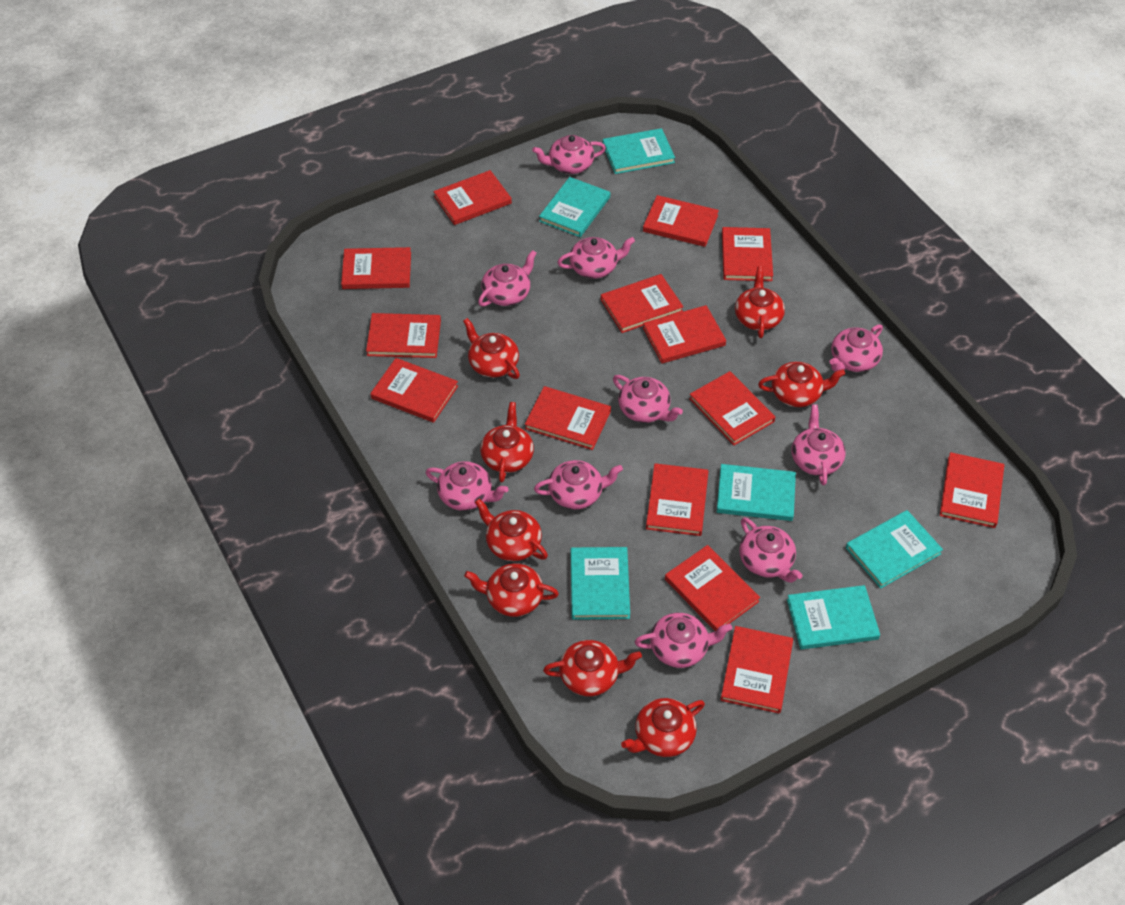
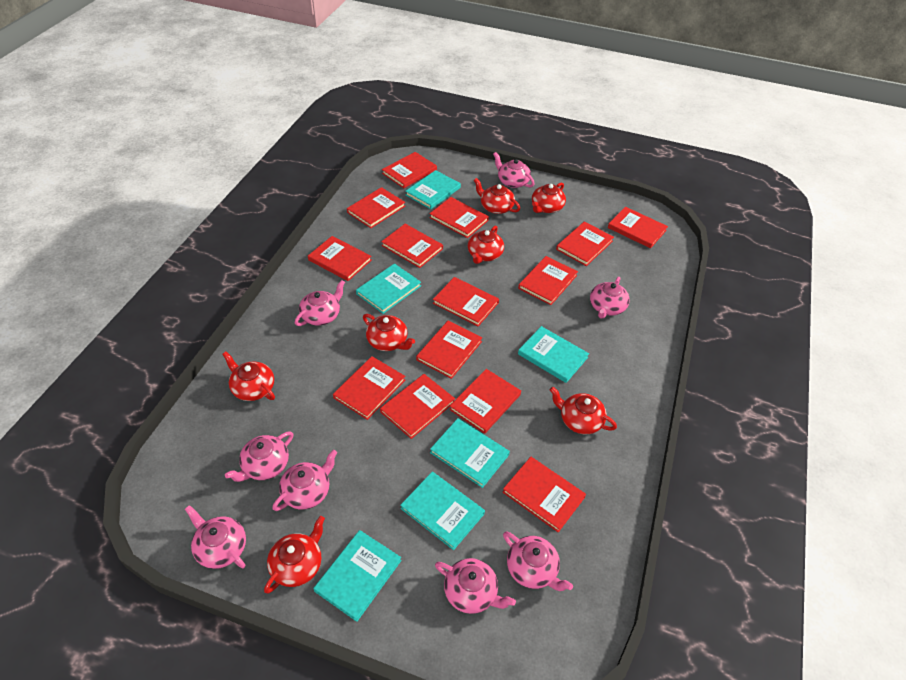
pink teapot: 10 -> 8
red teapot: 8 -> 7

